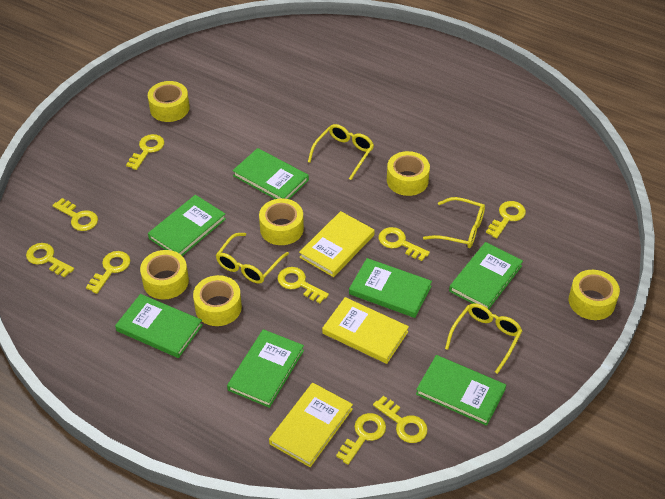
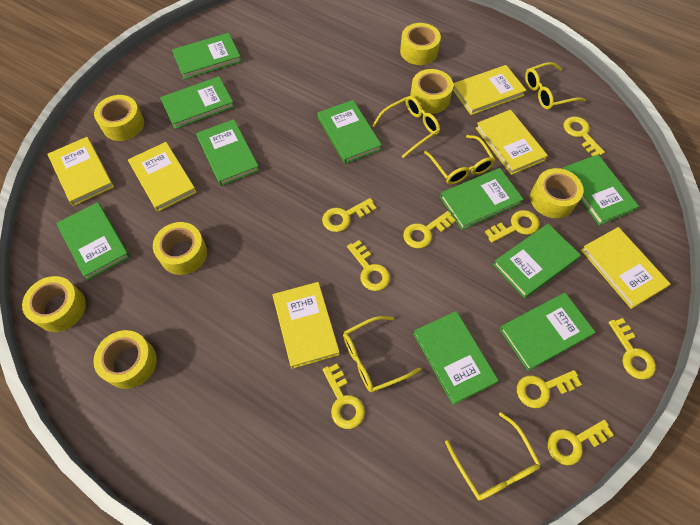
green book: 7 -> 10
yellow book: 3 -> 6
yellow glasses: 4 -> 5
yellow tape: 6 -> 7

